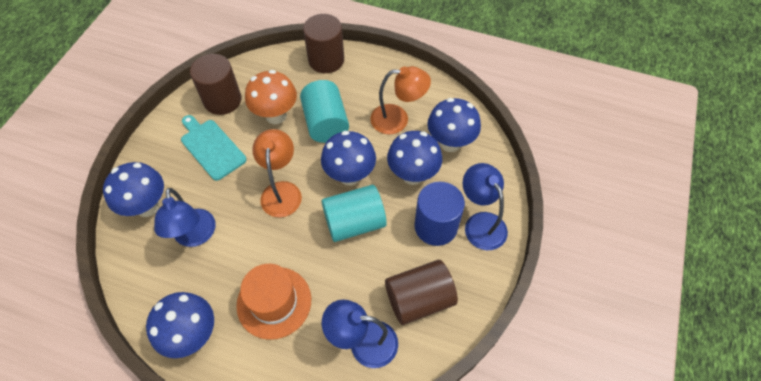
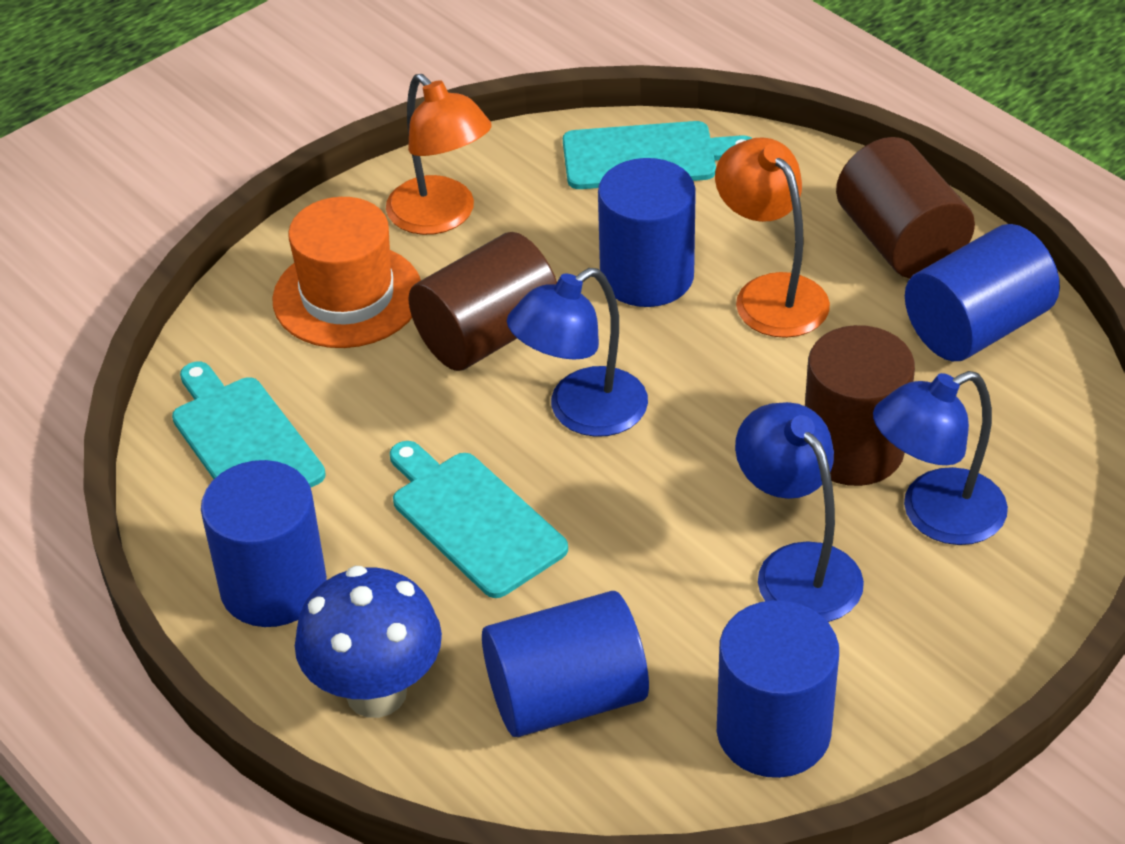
blue cylinder: 1 -> 5
blue mushroom: 5 -> 1
orange mushroom: 1 -> 0
turquoise cutting board: 1 -> 3
turquoise cylinder: 2 -> 0

